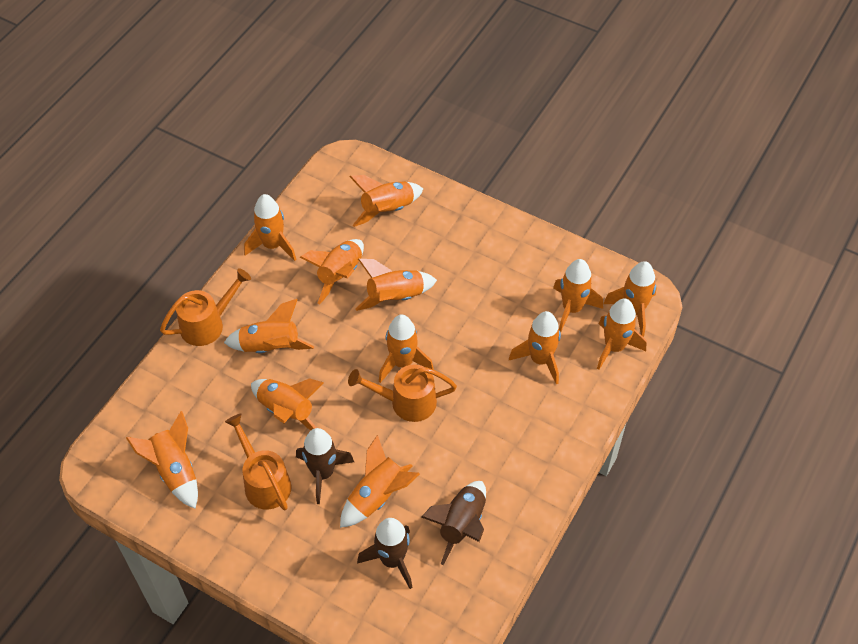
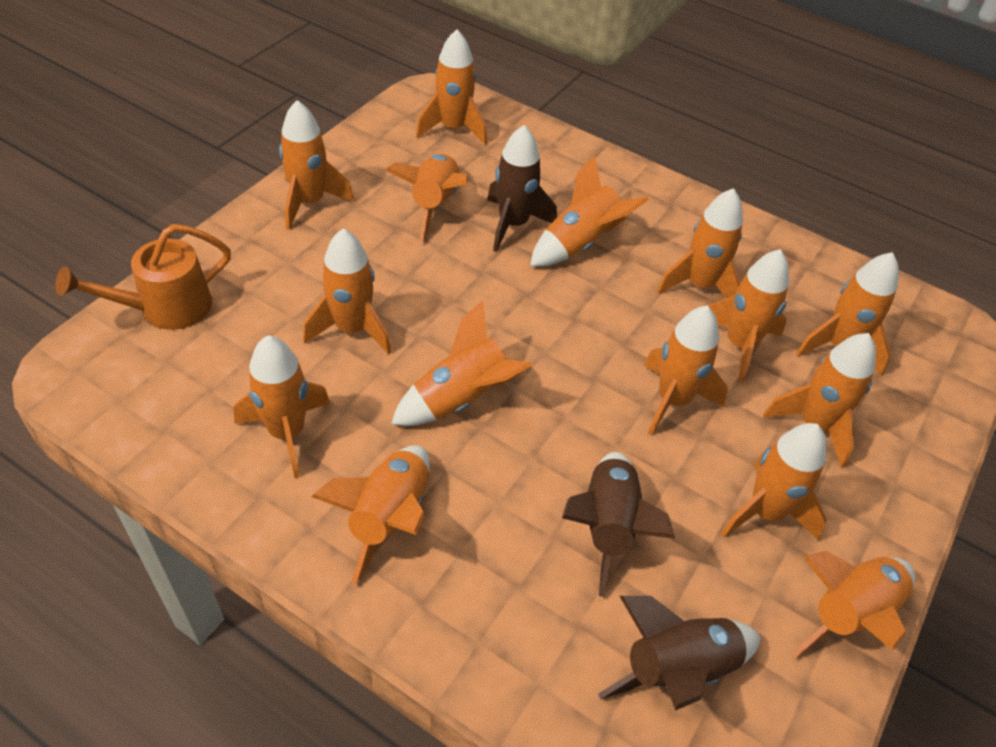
orange rocket: 13 -> 15
orange watering can: 3 -> 1

